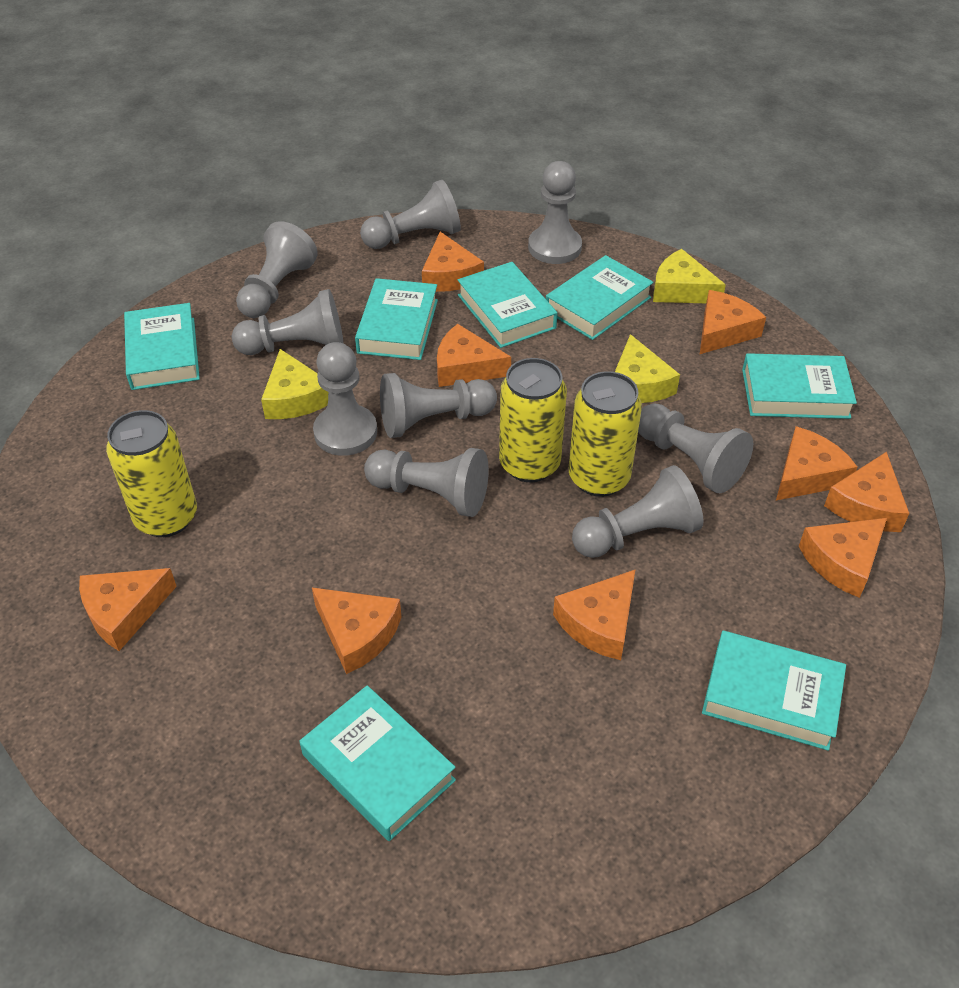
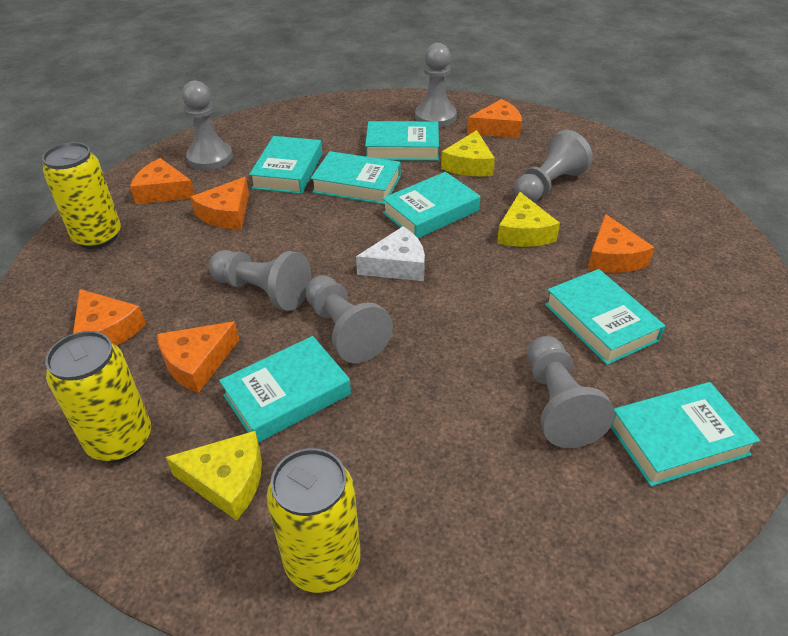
grey pawn: 9 -> 6
orange cheese: 9 -> 6
white cheese: 0 -> 1

